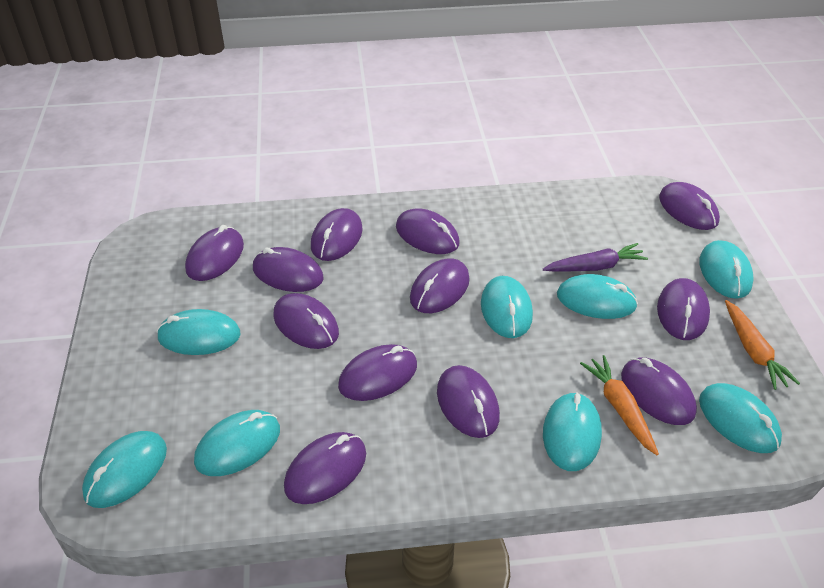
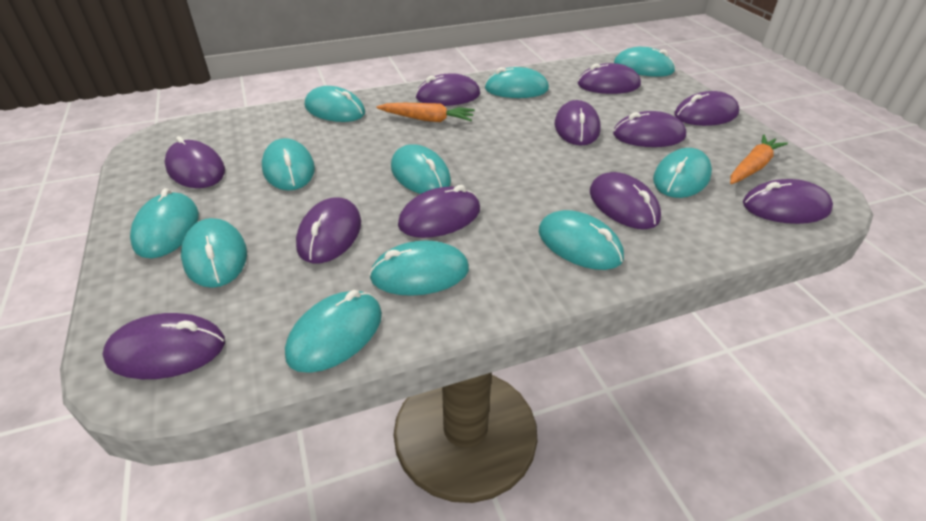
purple carrot: 1 -> 0
purple mouse: 12 -> 11
turquoise mouse: 8 -> 11

